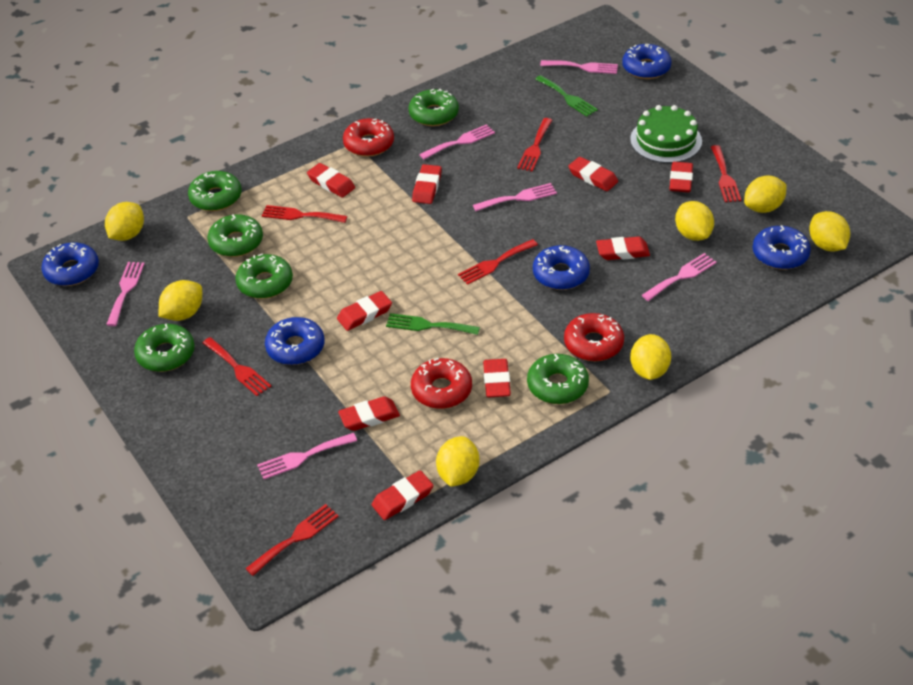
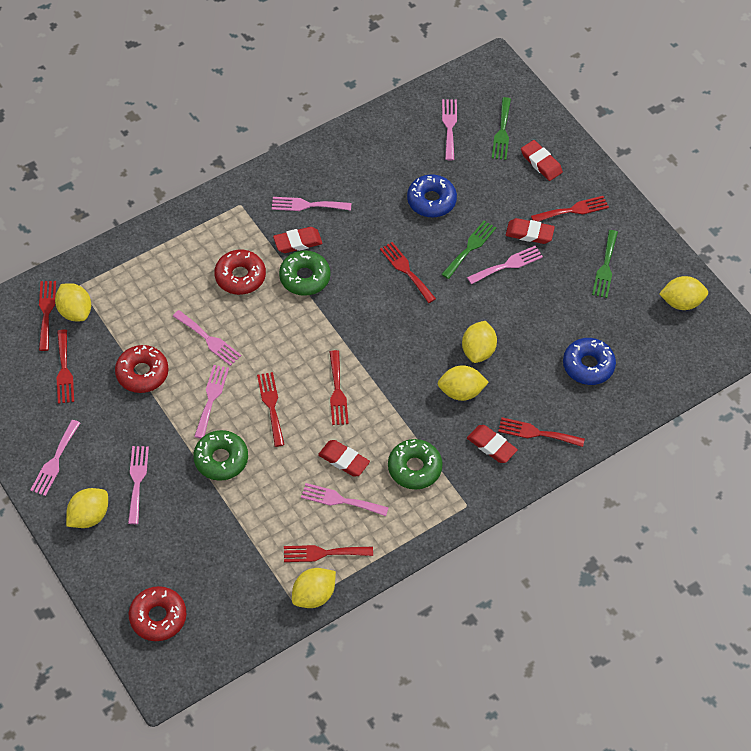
blue donut: 5 -> 2
green cake: 1 -> 0
green donut: 6 -> 3
green fork: 2 -> 3
pink fork: 6 -> 8
red eraser: 9 -> 5
red fork: 6 -> 8
yellow lemon: 7 -> 6

